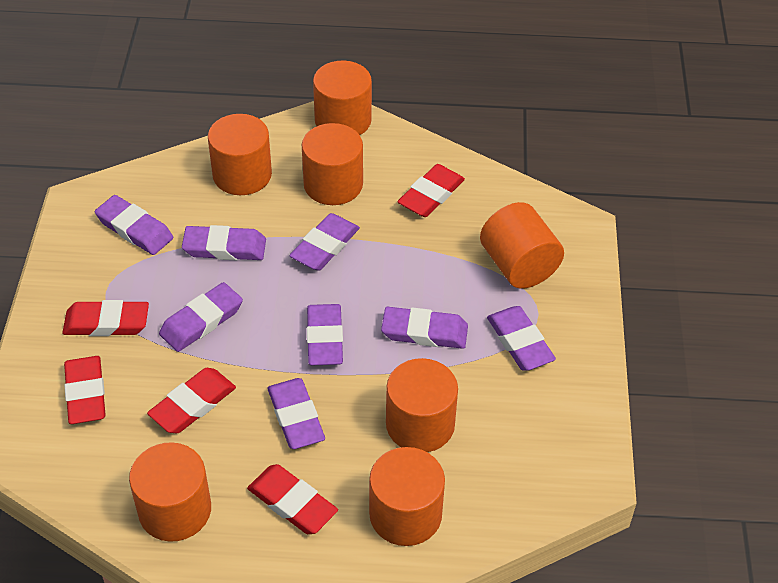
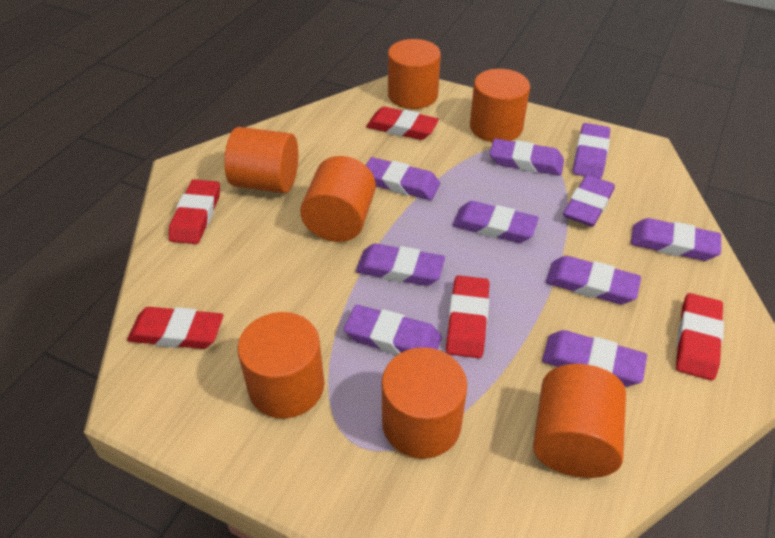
purple eraser: 8 -> 10

